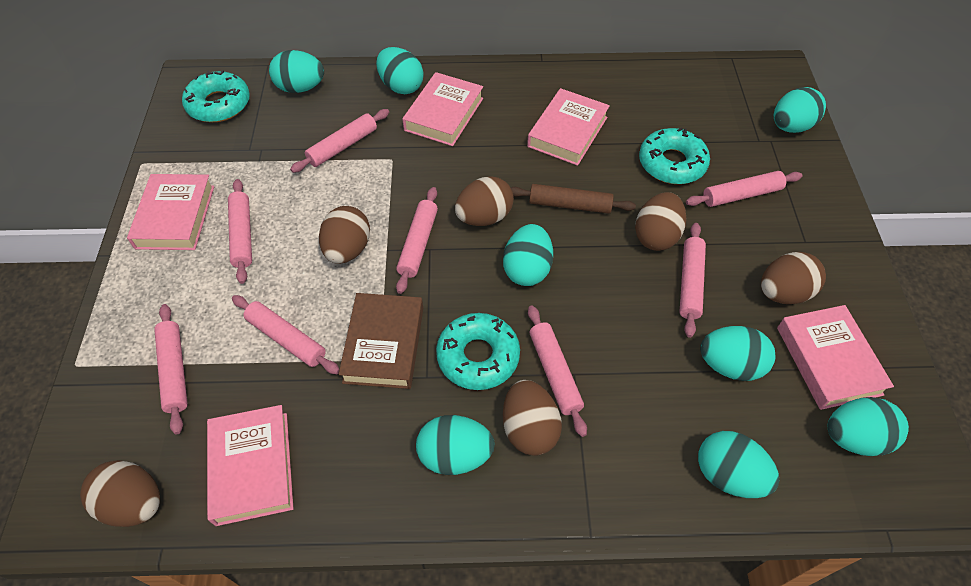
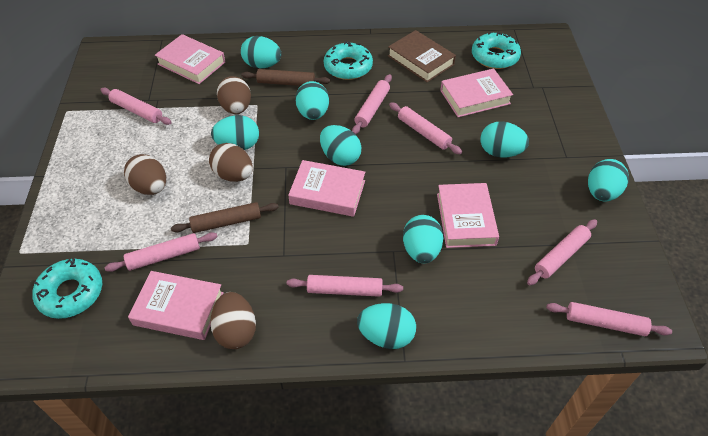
brown egg: 6 -> 4
brown rolling pin: 1 -> 2
pink rolling pin: 8 -> 7

